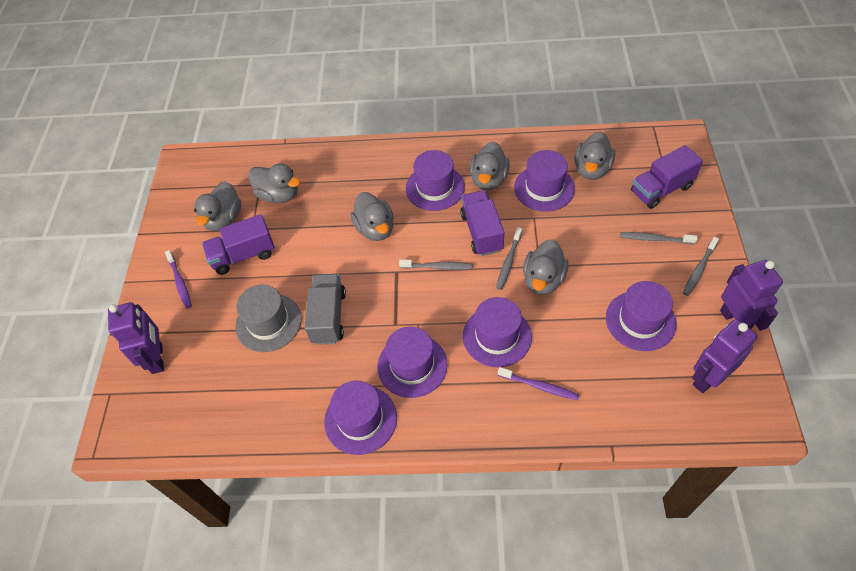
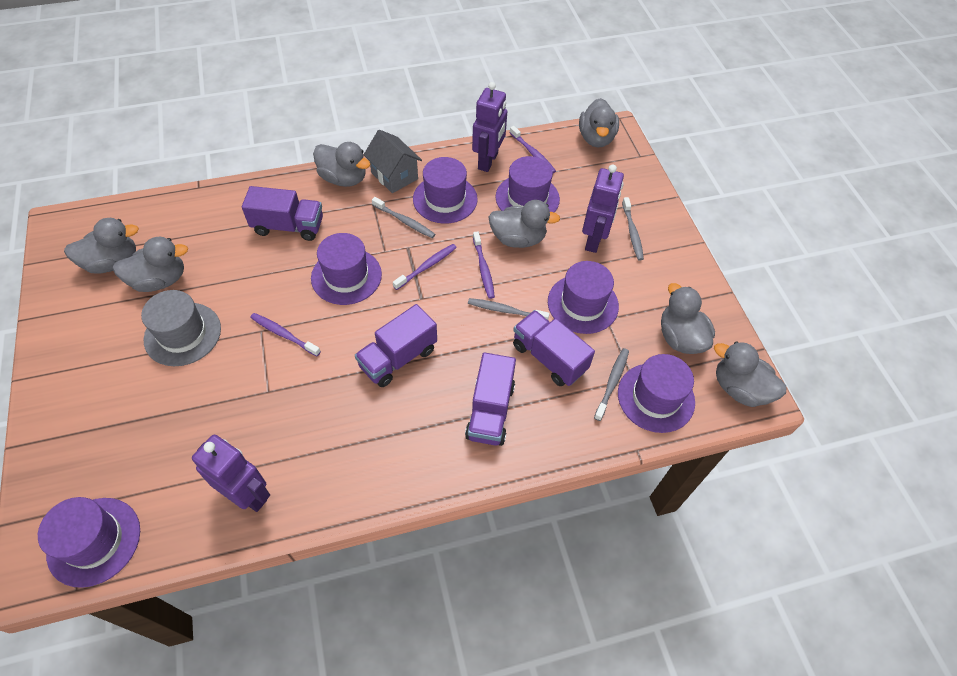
grey duck: 6 -> 7
grey house: 0 -> 1
grey truck: 1 -> 0
purple toothbrush: 2 -> 4
purple truck: 3 -> 4

